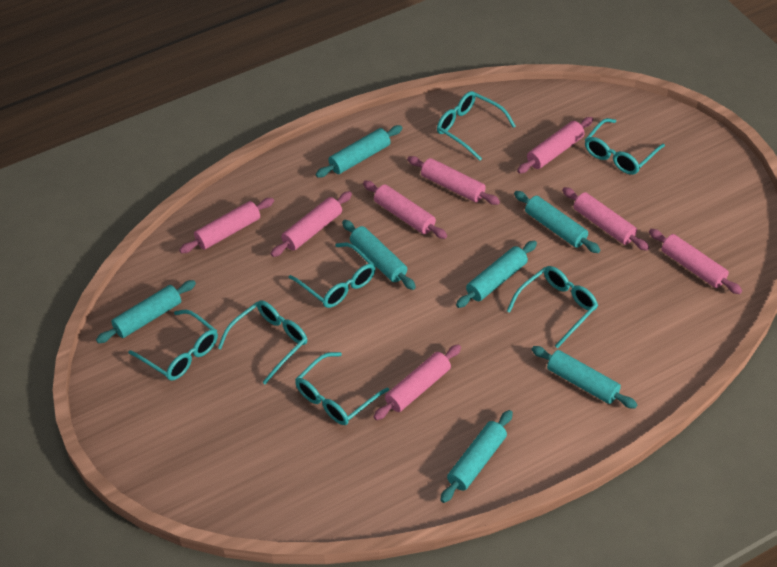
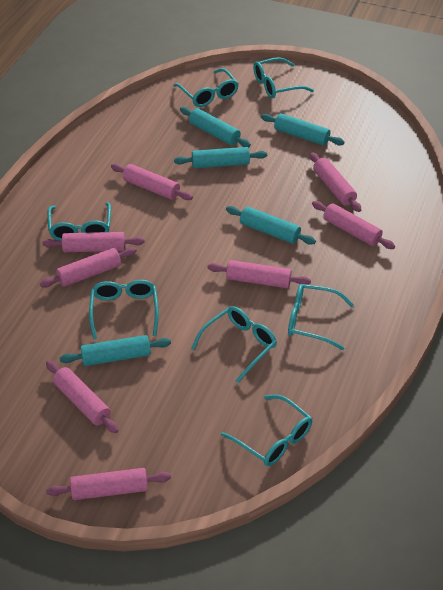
turquoise rolling pin: 7 -> 5

